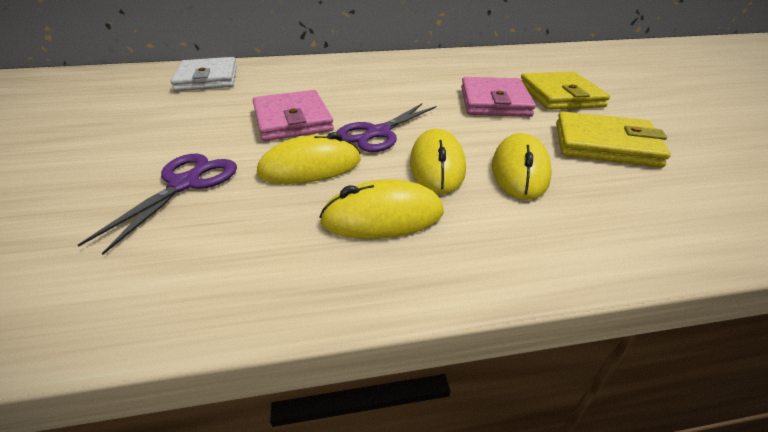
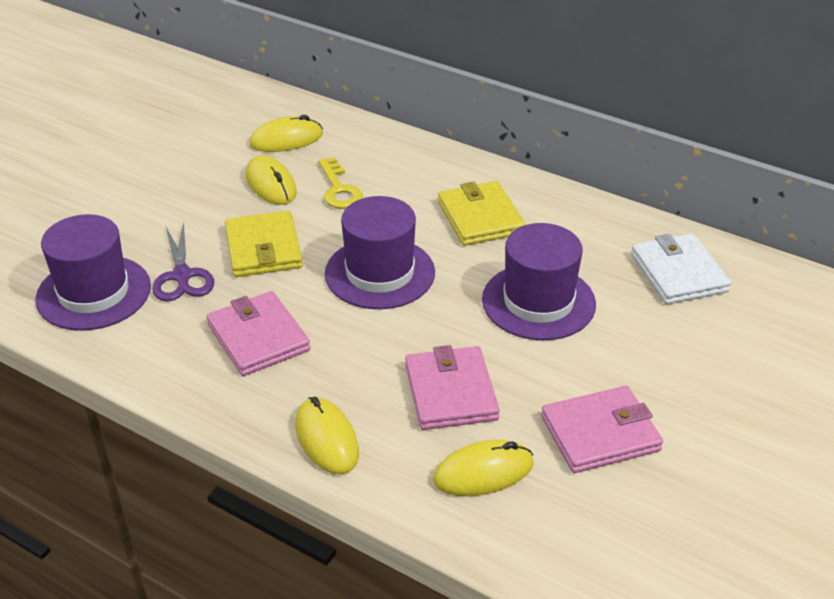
pink wallet: 2 -> 3
purple hat: 0 -> 3
purple scissors: 2 -> 1
yellow key: 0 -> 1

